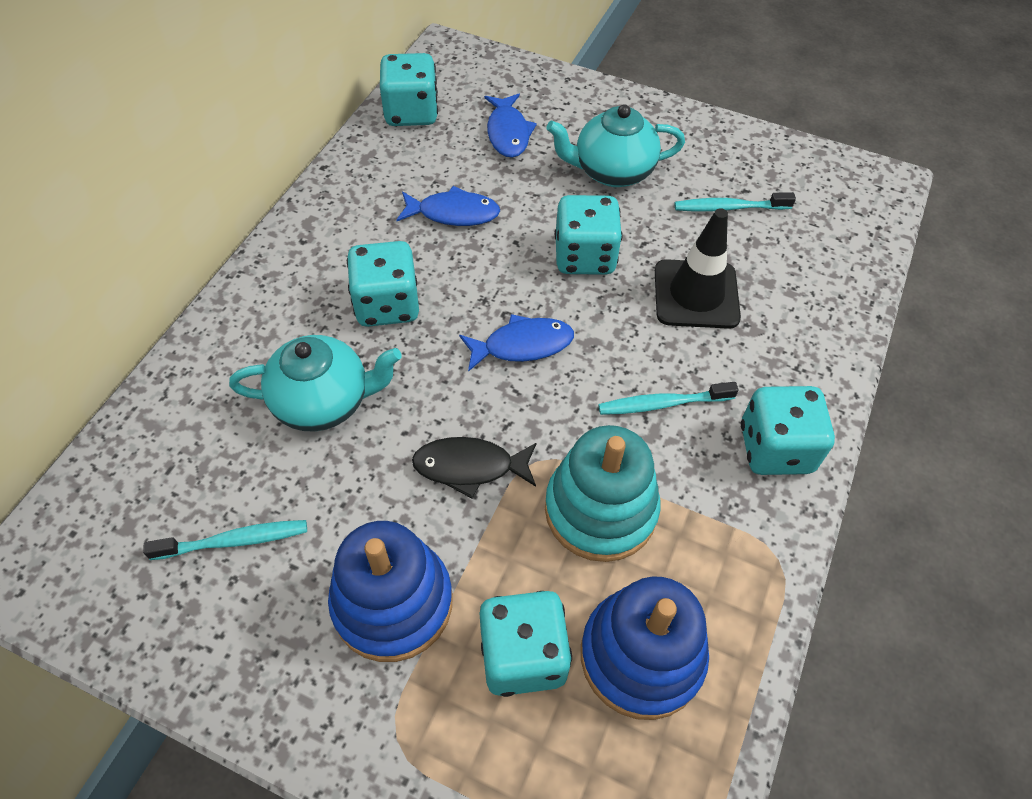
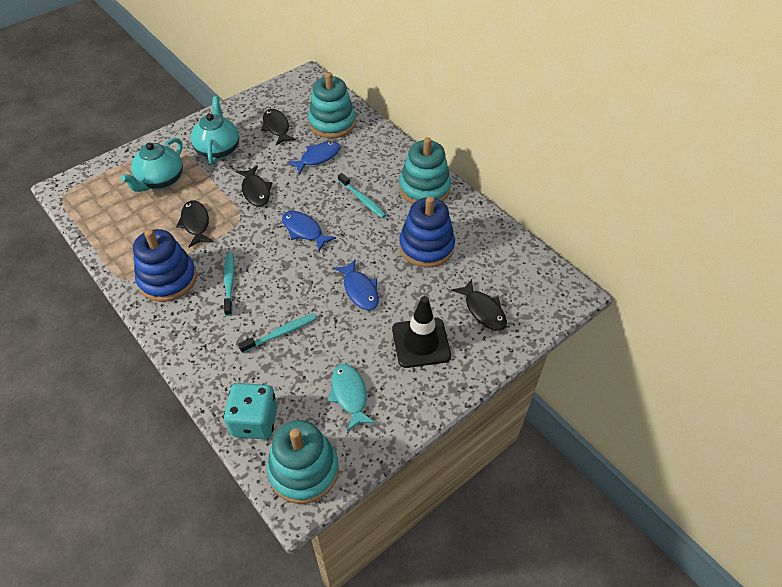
black fish: 1 -> 4
turquoise dice: 5 -> 1
turquoise fish: 0 -> 1
turquoise stacking toy: 1 -> 3

